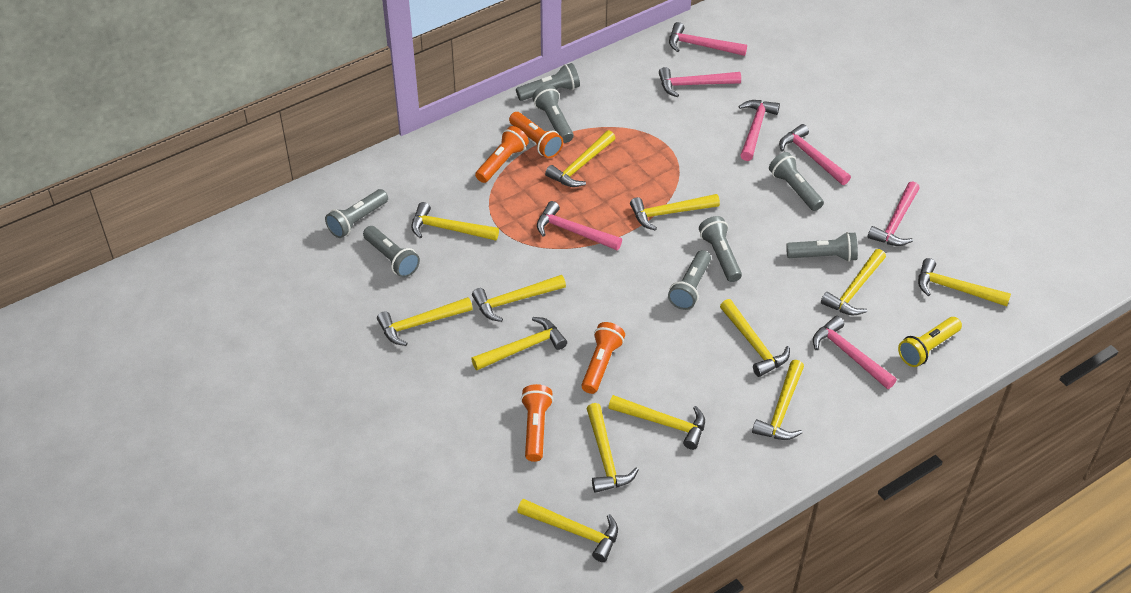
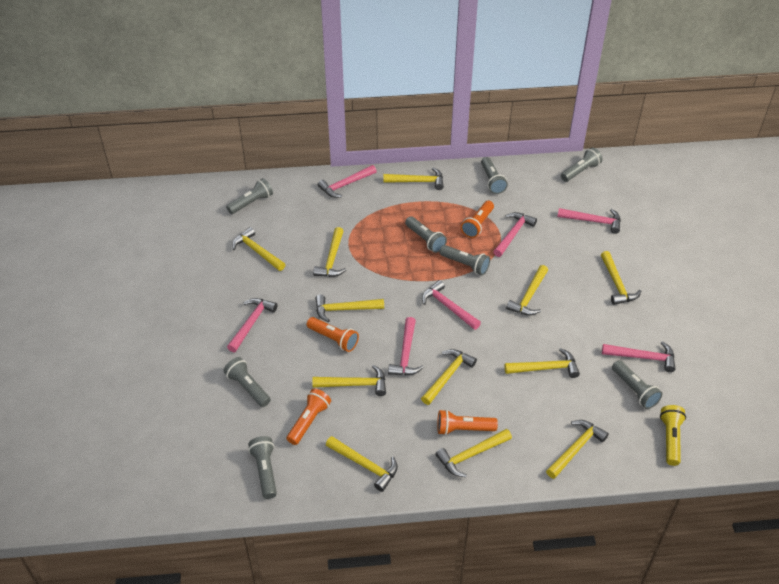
yellow hammer: 13 -> 12

